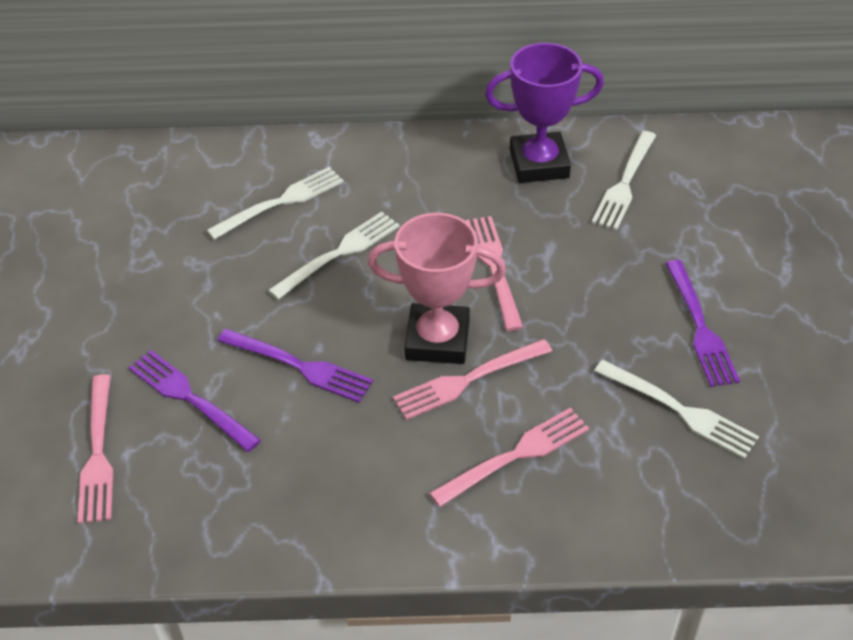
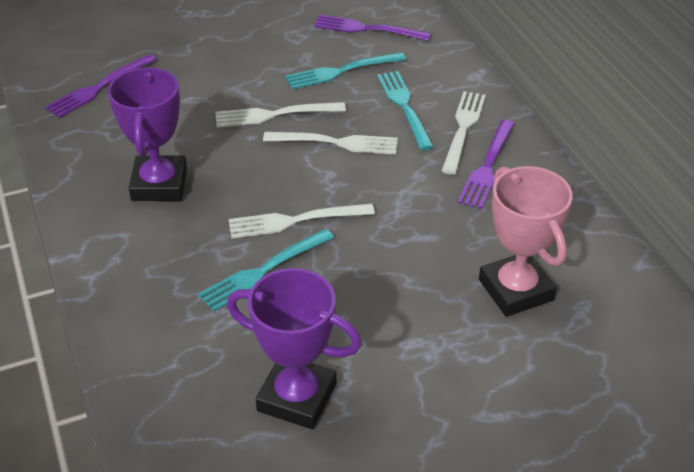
pink fork: 4 -> 0
purple trophy: 1 -> 2
turquoise fork: 0 -> 3

